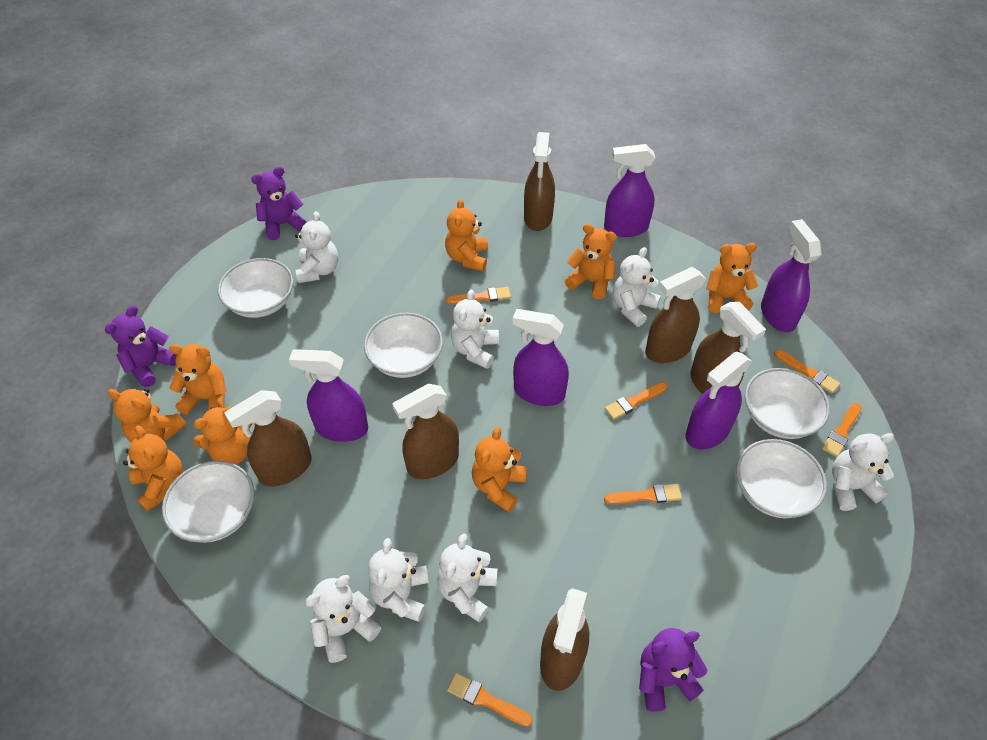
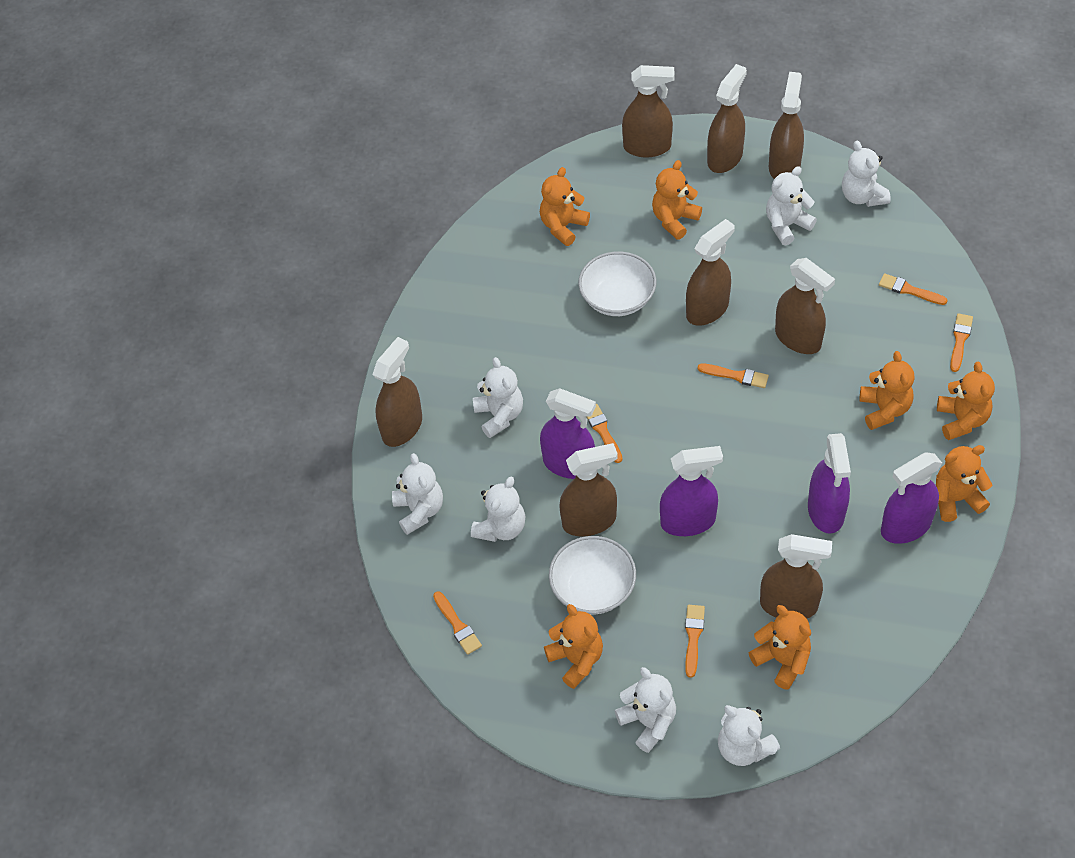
brown spray bottle: 6 -> 8
orange teddy bear: 8 -> 7
purple spray bottle: 5 -> 4
purple teddy bear: 3 -> 0
white bowl: 5 -> 2

